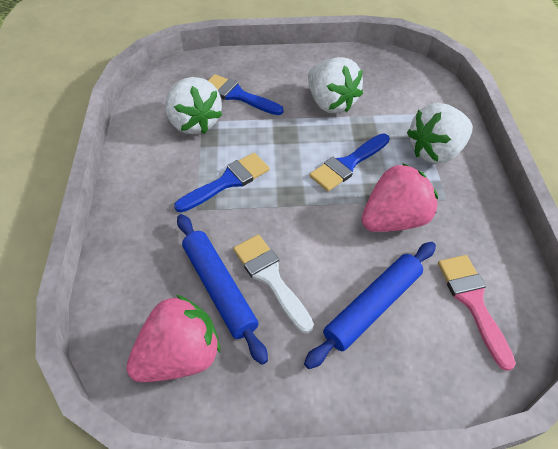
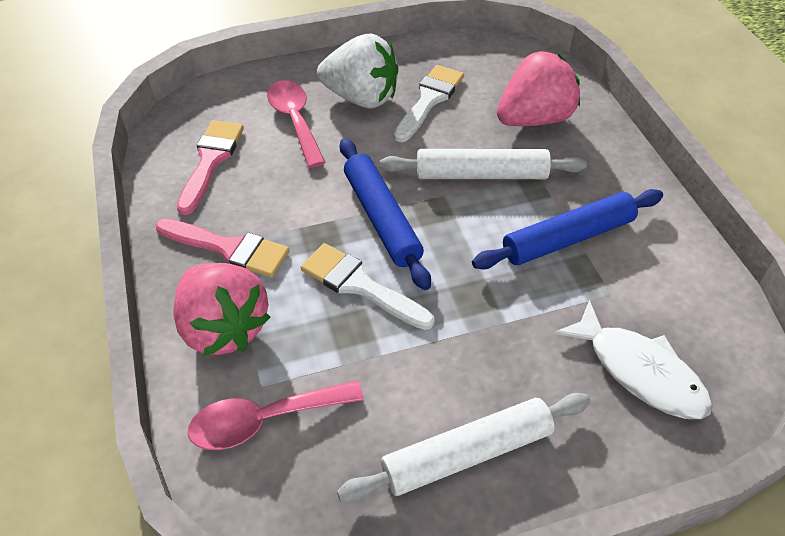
blue brush: 3 -> 0
pink brush: 1 -> 2
pink spoon: 0 -> 2
white brush: 1 -> 2
white fish: 0 -> 1
white rolling pin: 0 -> 2
white strawberry: 3 -> 1

